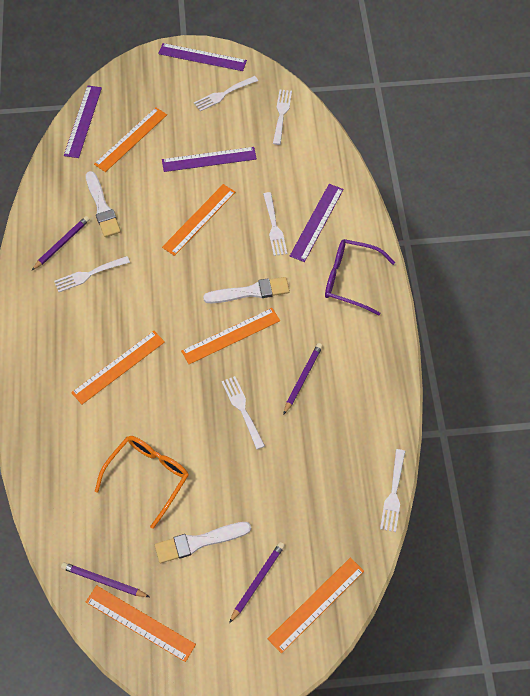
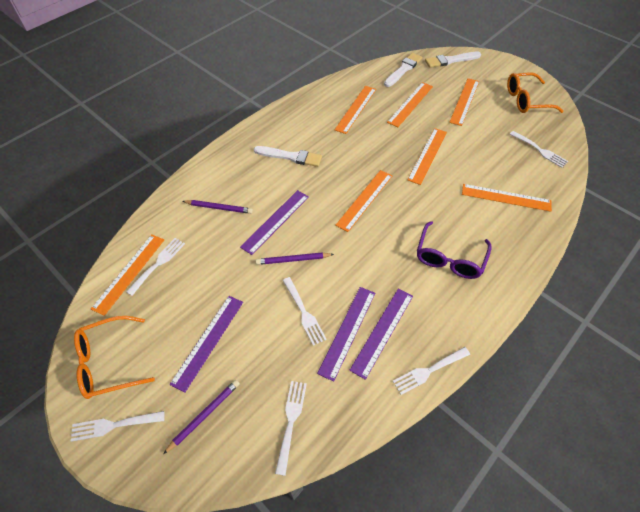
orange glasses: 1 -> 2
orange ruler: 6 -> 7
purple pencil: 4 -> 3

